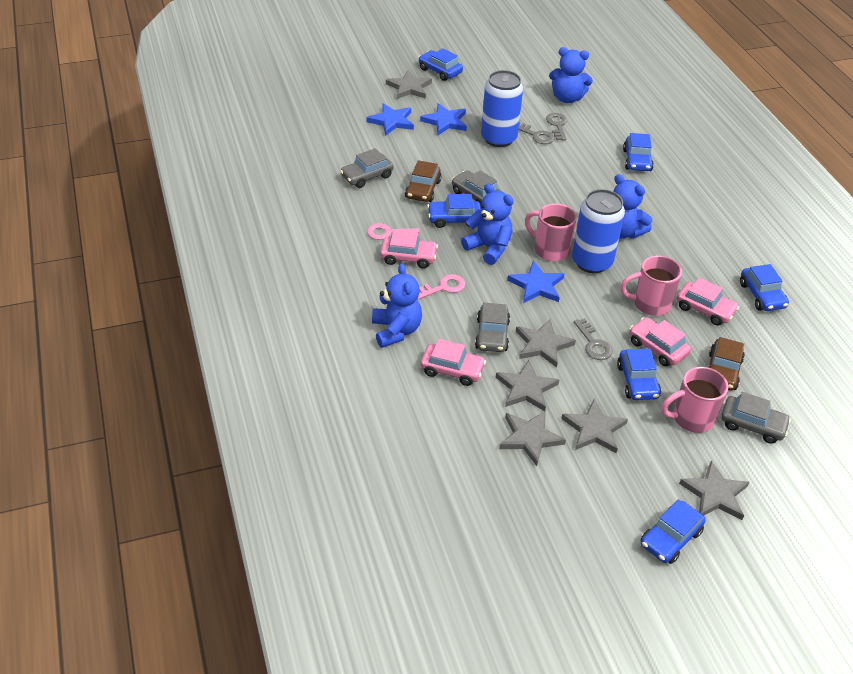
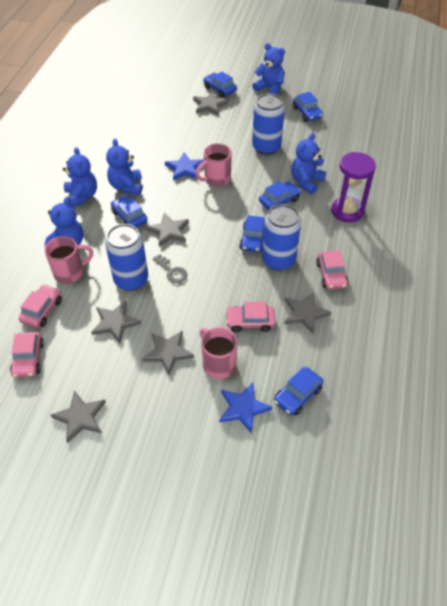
blue can: 2 -> 3
blue star: 3 -> 2
blue teddy bear: 4 -> 5
brown car: 2 -> 0
grey car: 4 -> 0
grey key: 3 -> 1
pink key: 2 -> 0
purple hourglass: 0 -> 1

